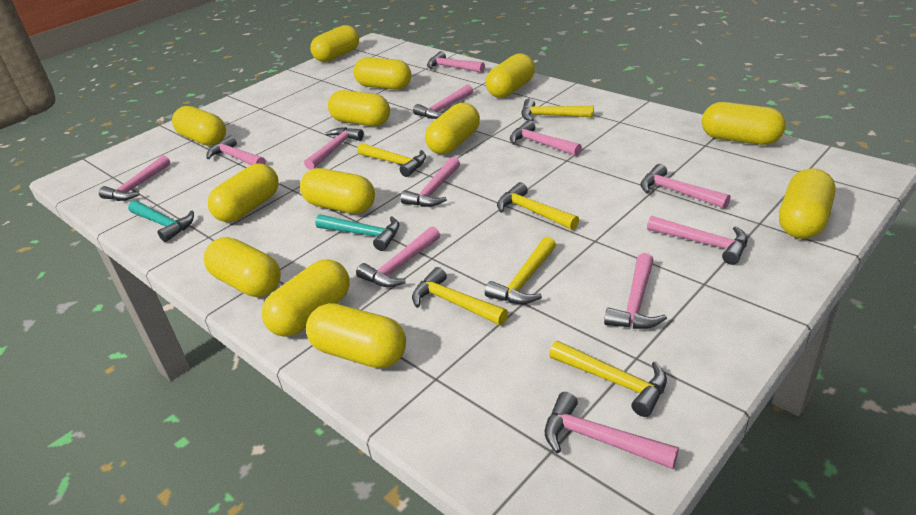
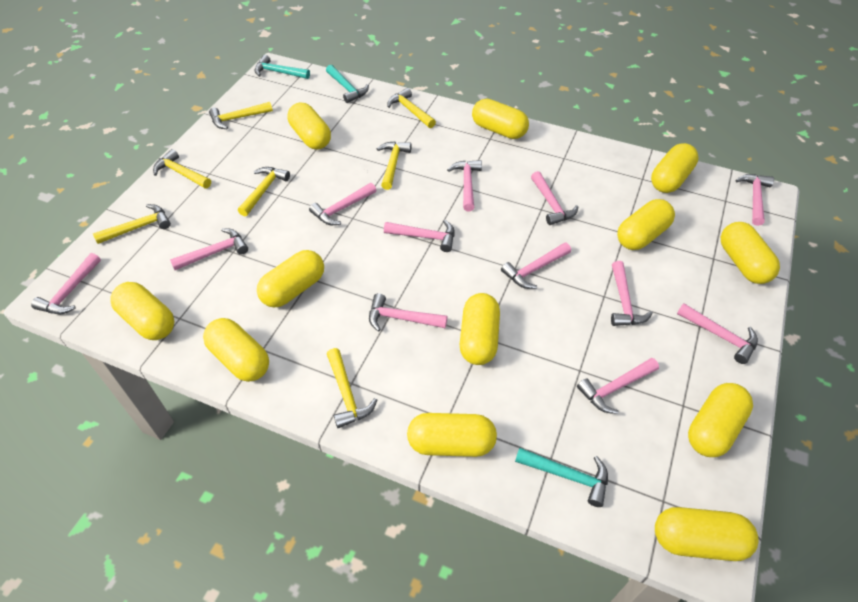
turquoise hammer: 2 -> 3
yellow capsule: 13 -> 12
yellow hammer: 6 -> 7

